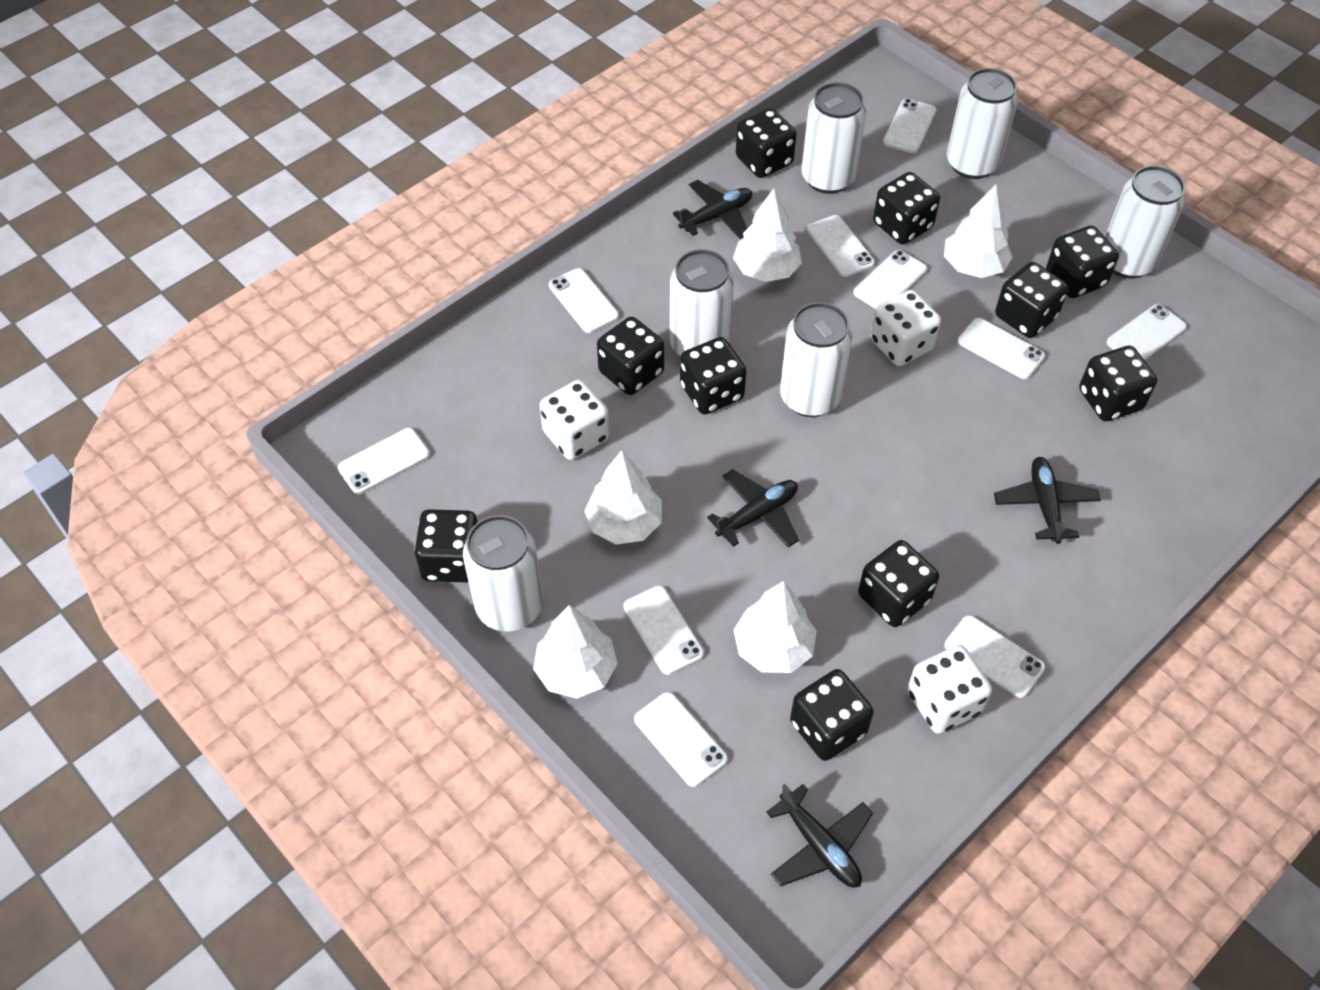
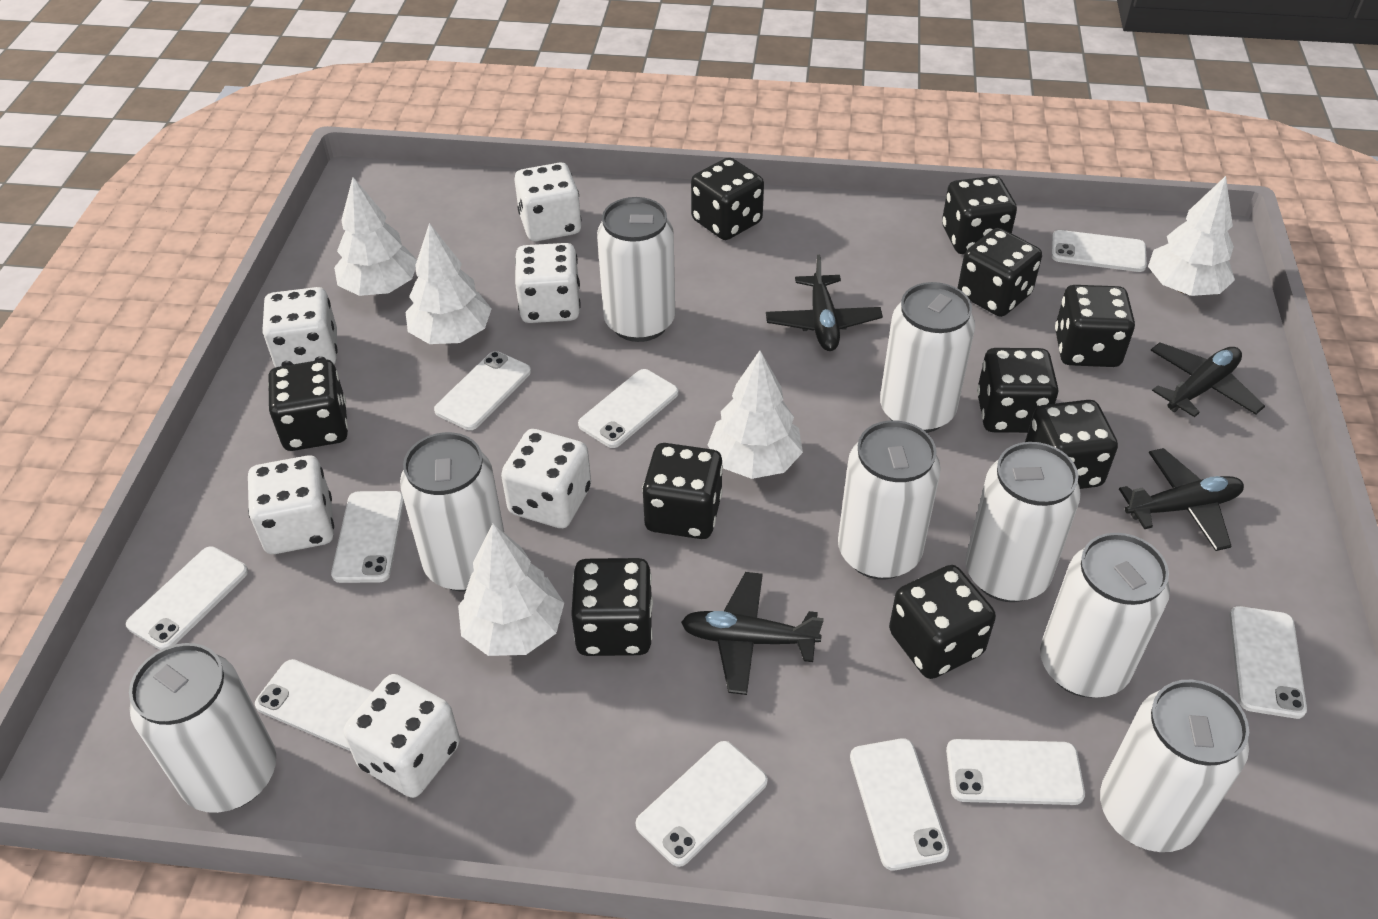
white can: 6 -> 8
white dice: 3 -> 6

